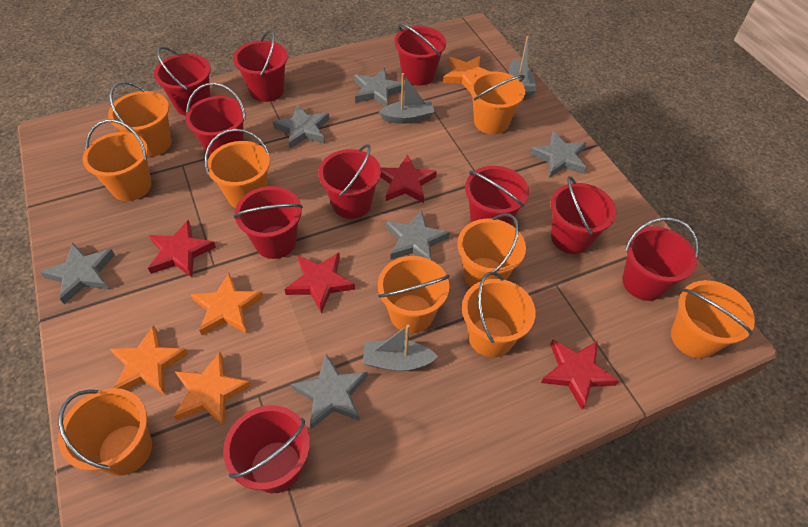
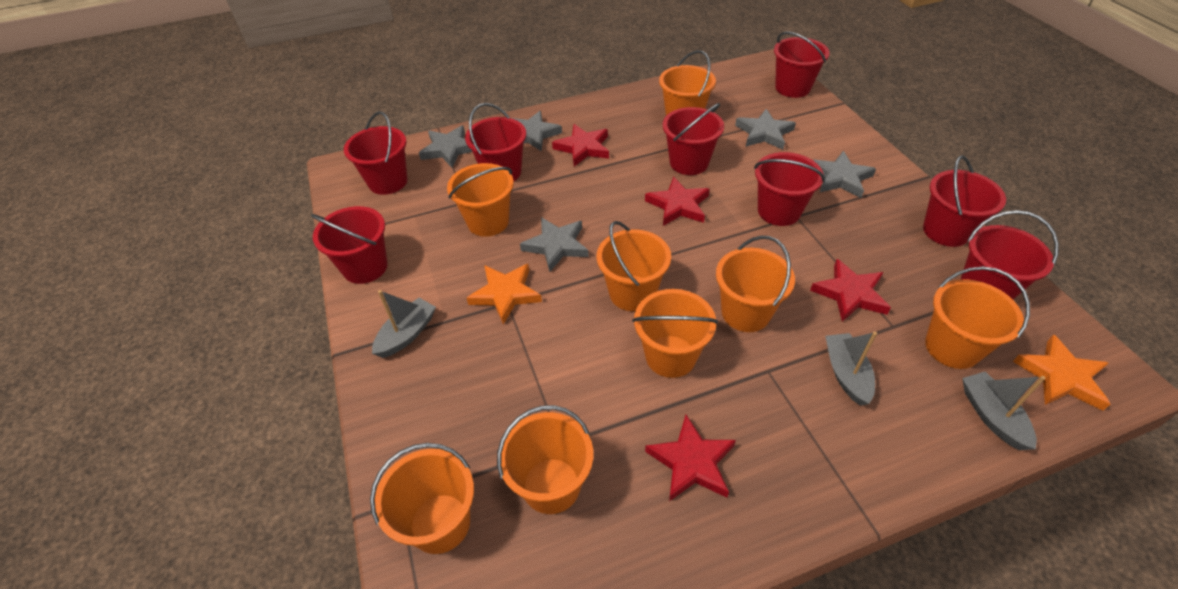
grey star: 6 -> 5
orange bucket: 9 -> 8
orange star: 4 -> 2
red bucket: 10 -> 8

